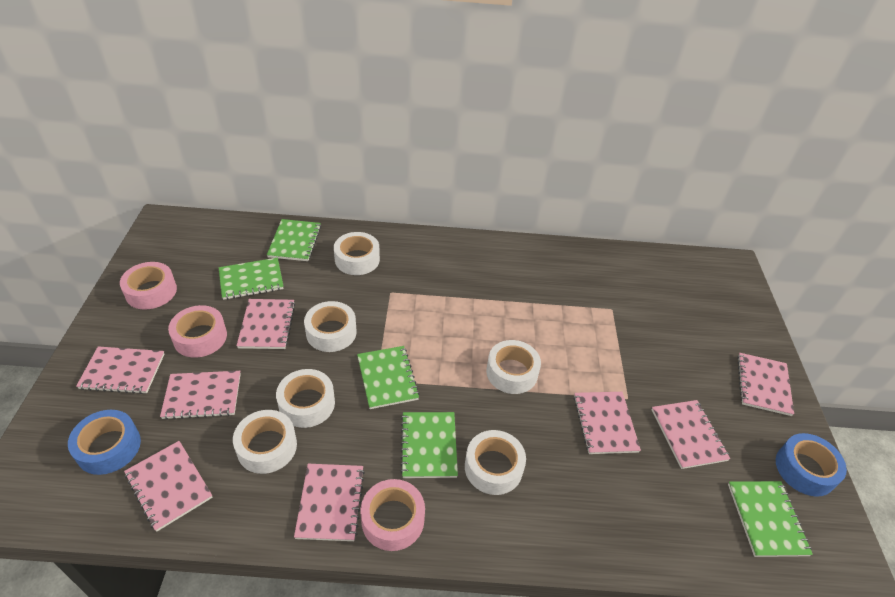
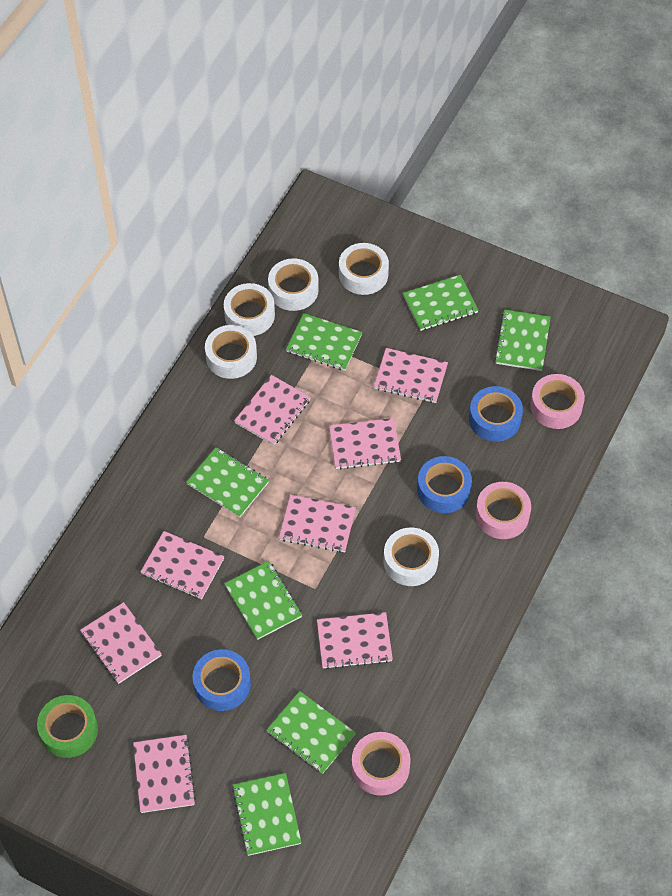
blue tape: 2 -> 3
green notebook: 5 -> 7
green tape: 0 -> 1
white tape: 6 -> 5

